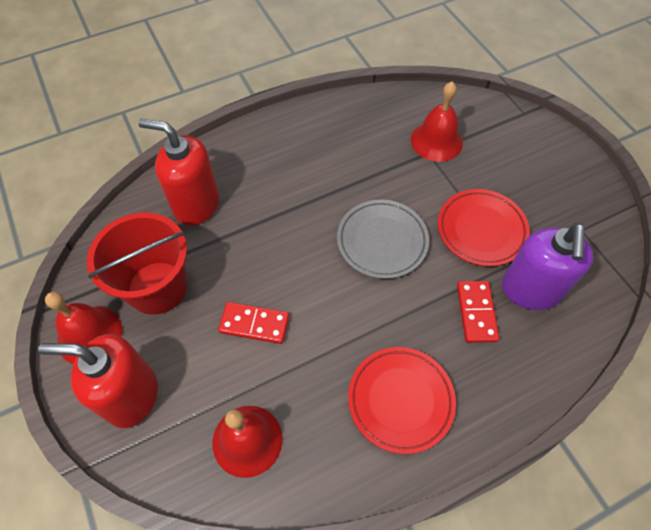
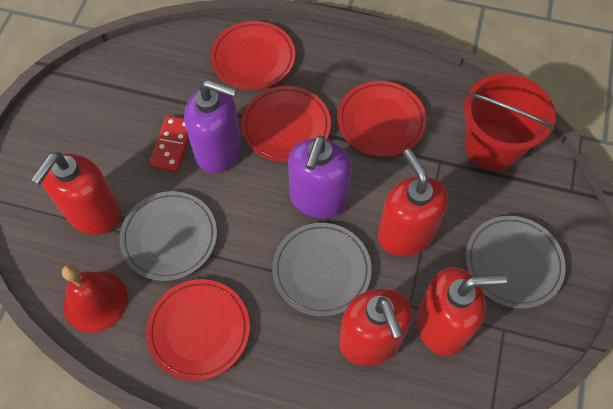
grey plate: 1 -> 3
purple soap dispenser: 1 -> 2
red bell: 3 -> 1
red domino: 2 -> 1
red plate: 2 -> 4
red soap dispenser: 2 -> 4

